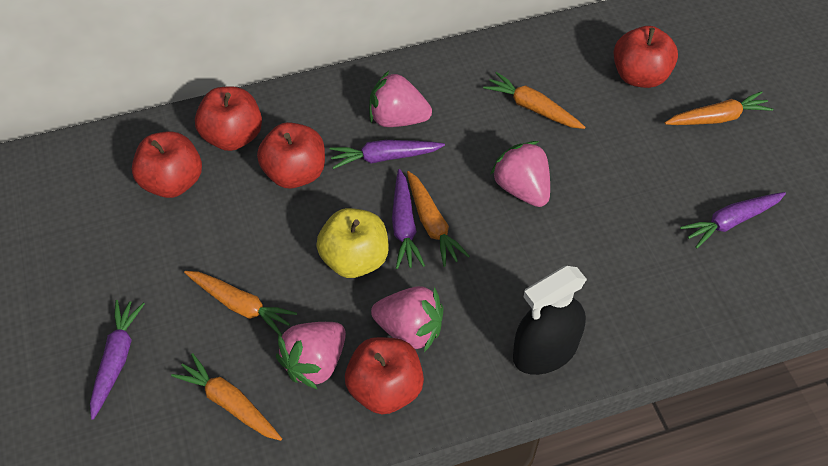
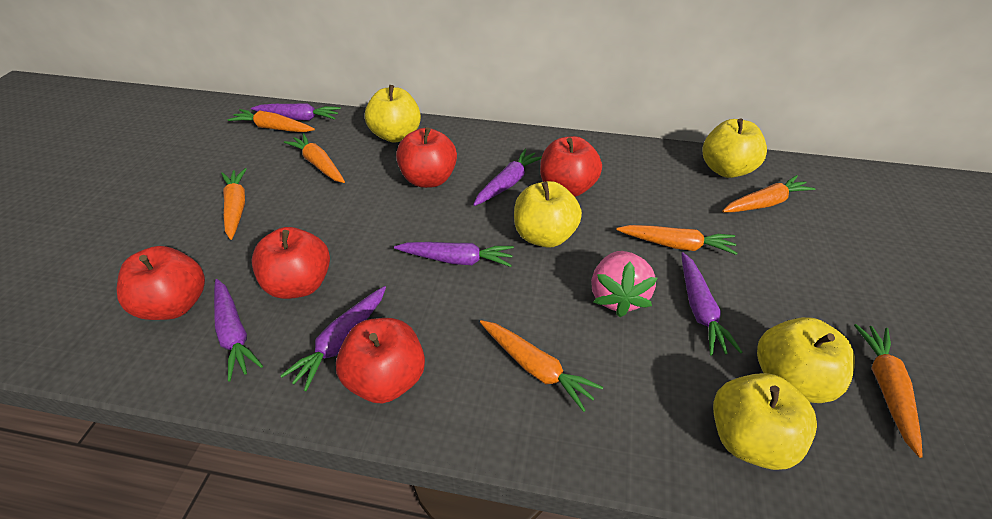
black spray bottle: 1 -> 0
orange carrot: 5 -> 7
pink strawberry: 4 -> 1
purple carrot: 4 -> 6
yellow apple: 1 -> 5

